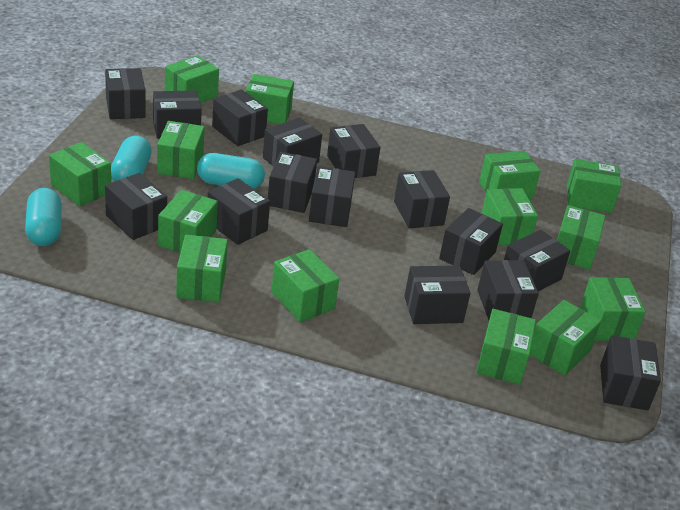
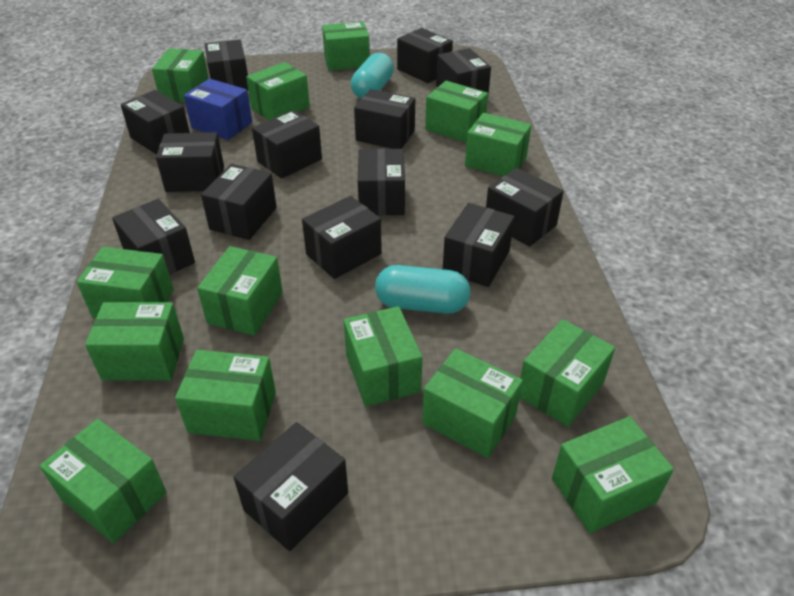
black box: 15 -> 14
blue box: 0 -> 1
turquoise capsule: 3 -> 2

